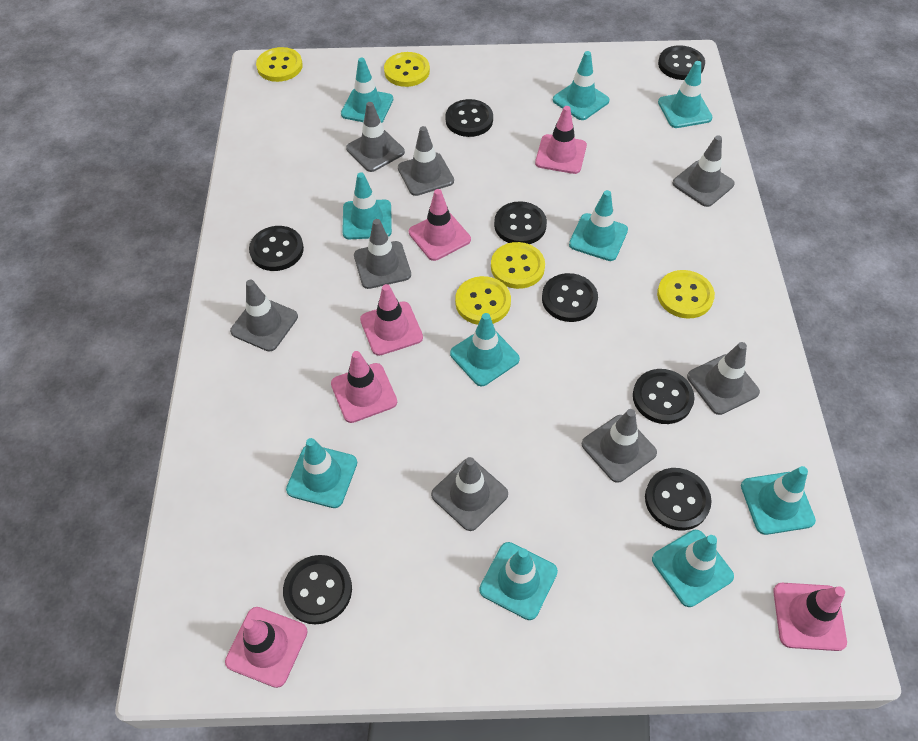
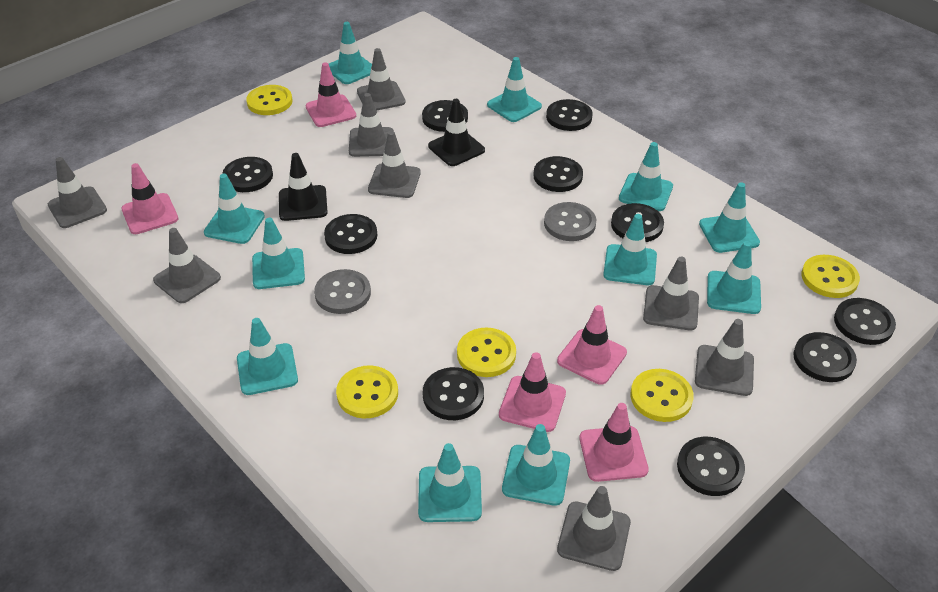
black button: 8 -> 10
black traffic cone: 0 -> 2
grey button: 0 -> 2
pink traffic cone: 6 -> 5
turquoise traffic cone: 10 -> 11

